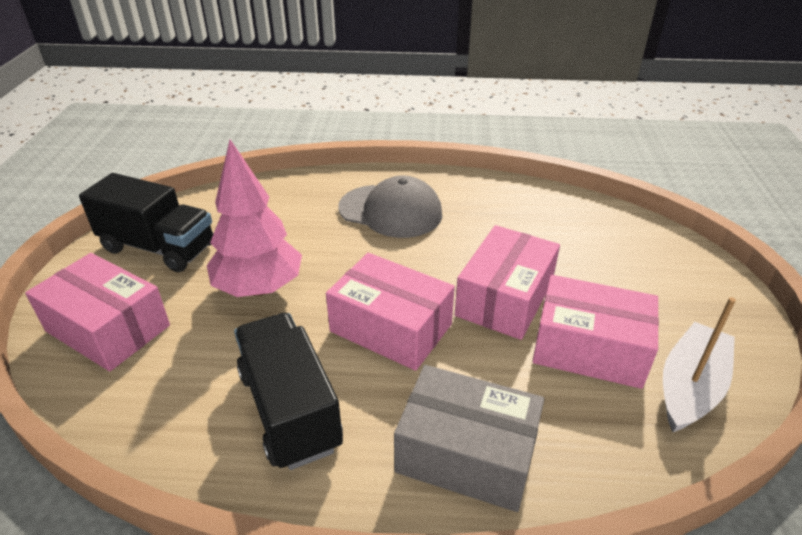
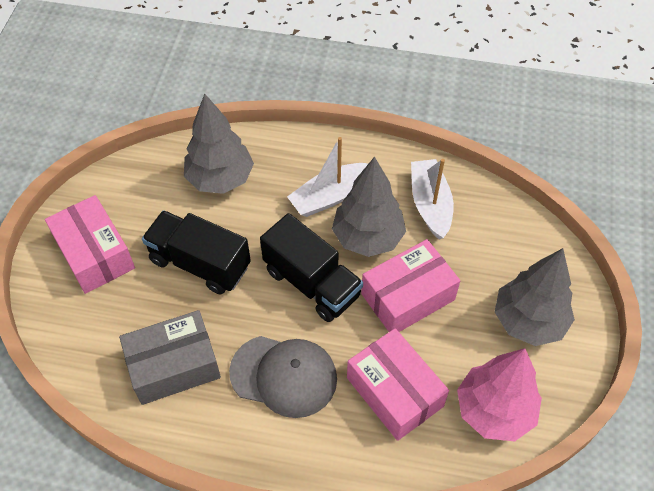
grey tree: 0 -> 3
pink box: 4 -> 3
white boat: 1 -> 2

